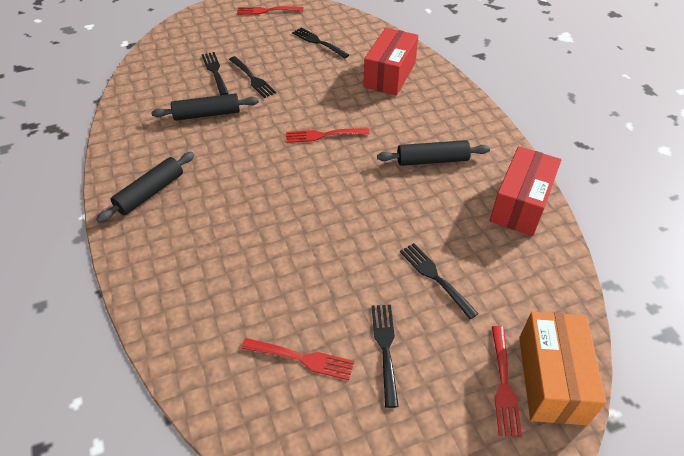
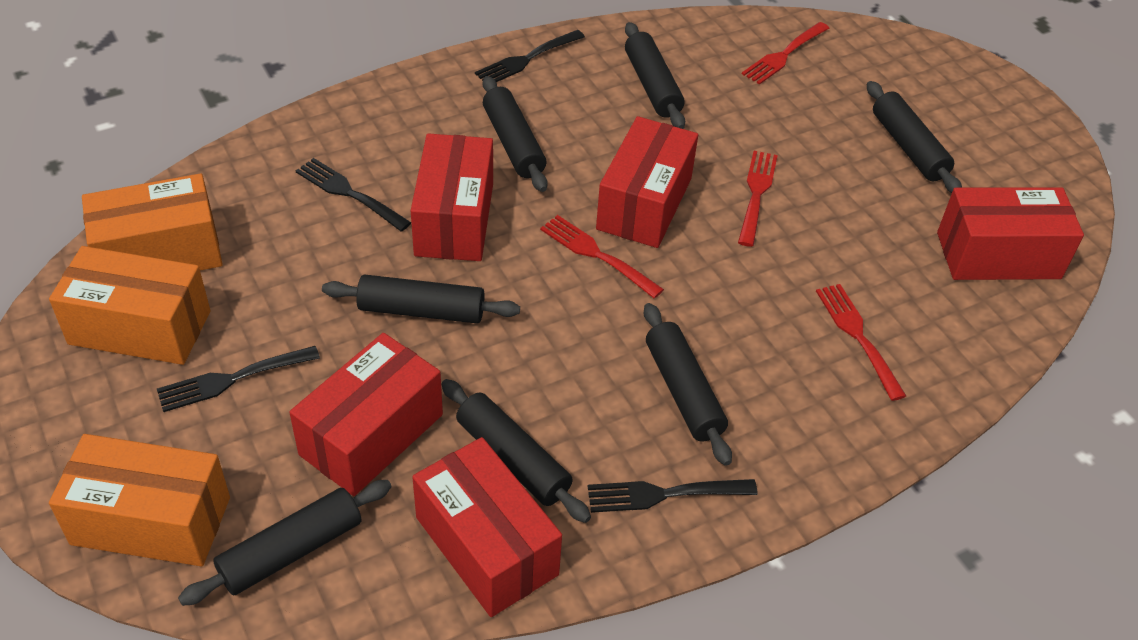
black fork: 5 -> 4
black rolling pin: 3 -> 7
orange box: 1 -> 3
red box: 2 -> 5

